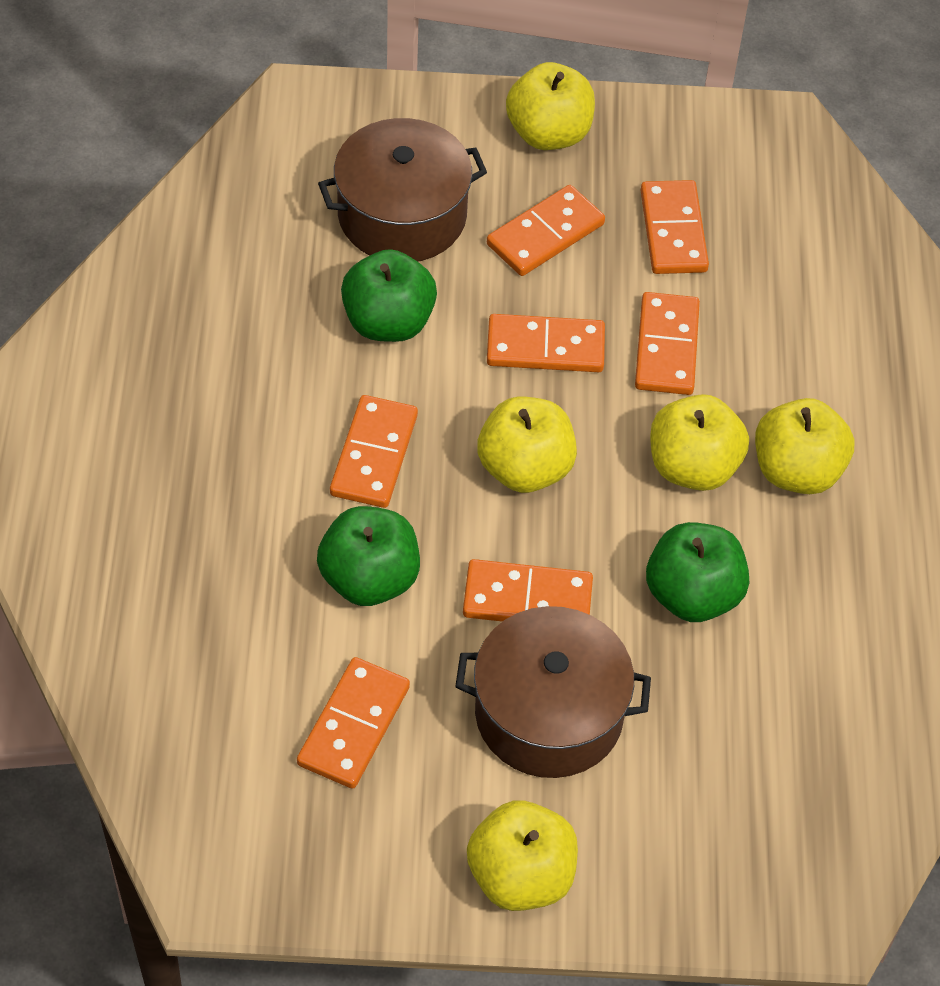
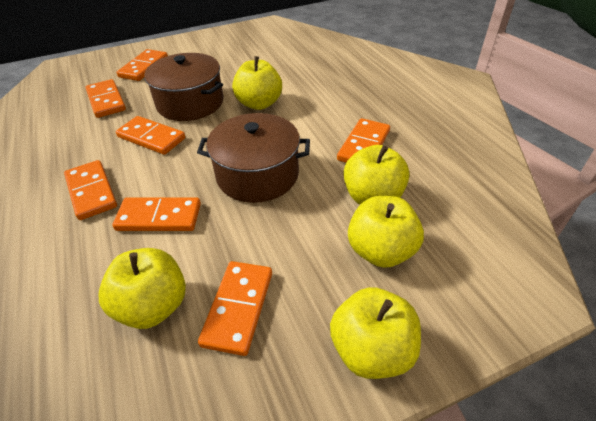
green apple: 3 -> 0

